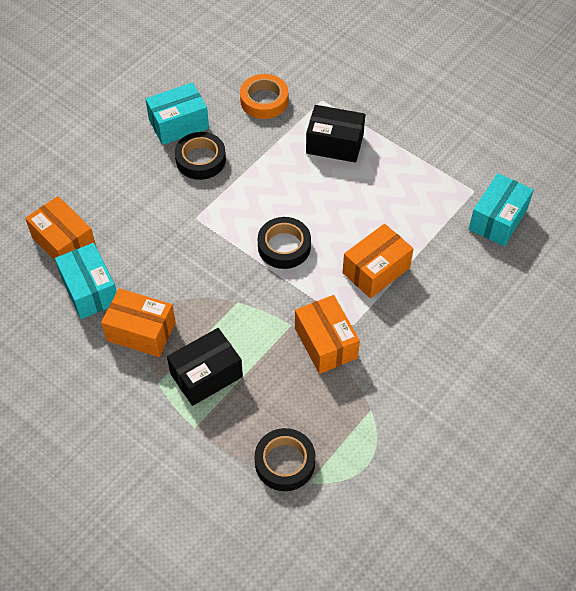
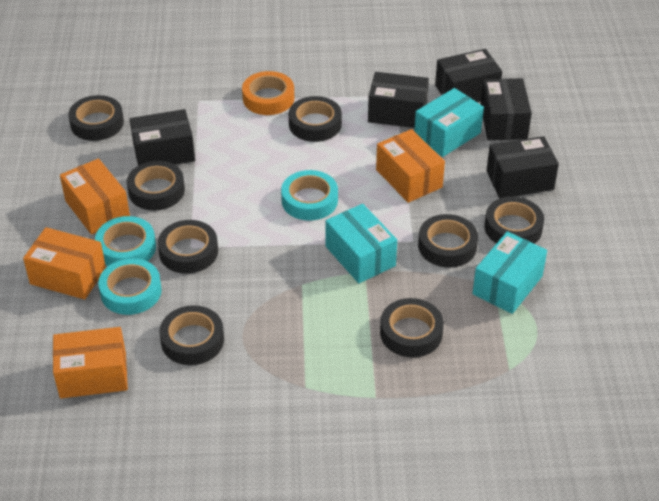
black box: 2 -> 5
black tape: 3 -> 8
turquoise tape: 0 -> 3

